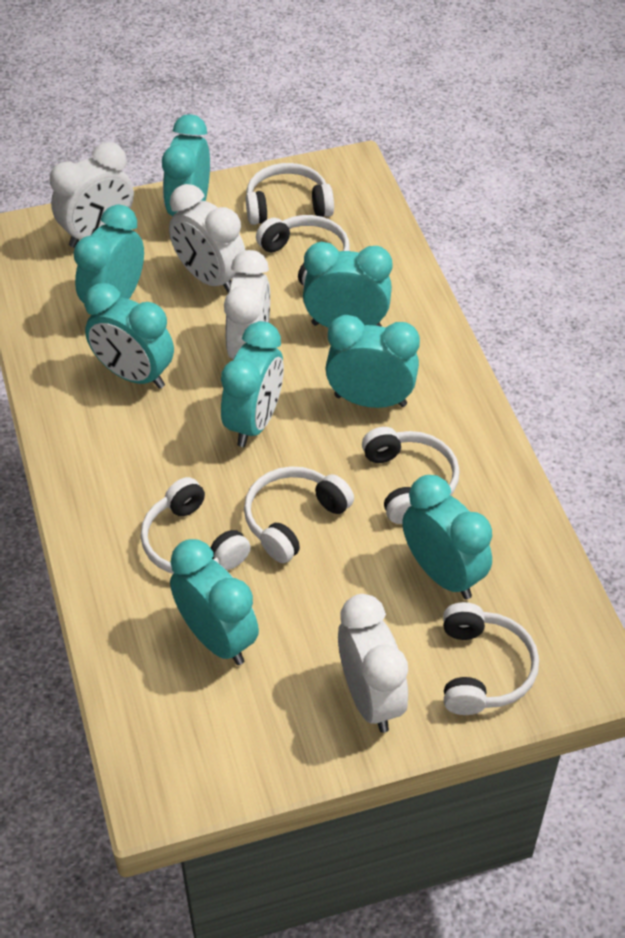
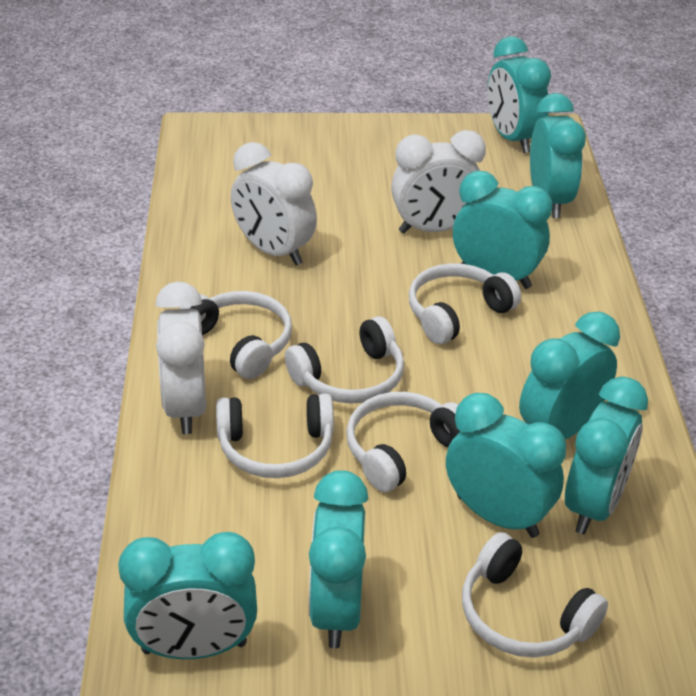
white clock: 4 -> 3

